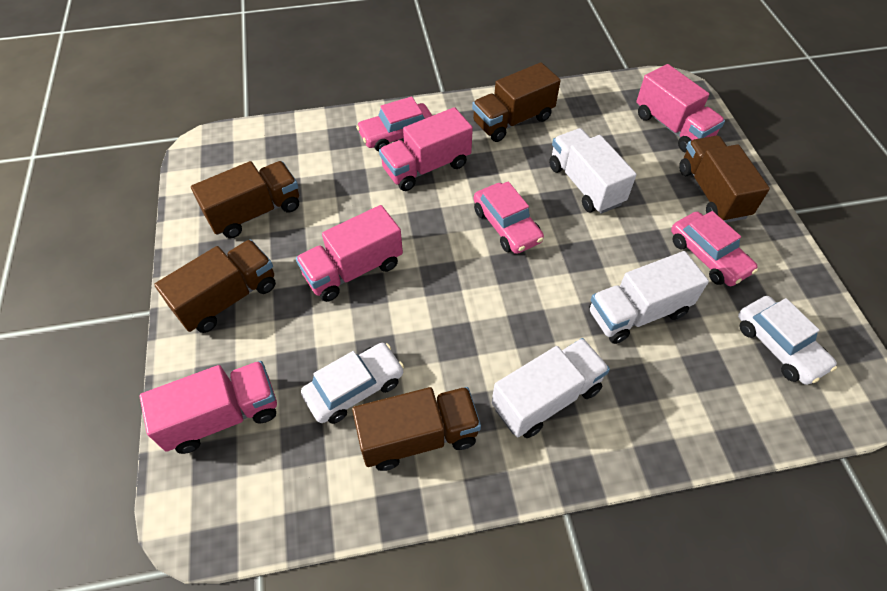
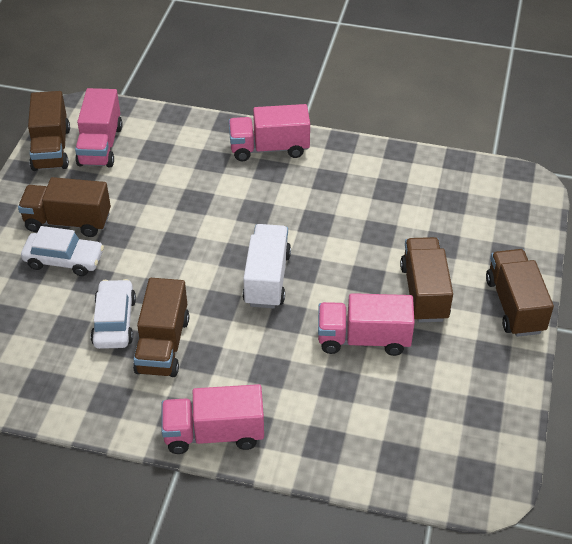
pink car: 3 -> 0
white truck: 3 -> 1

